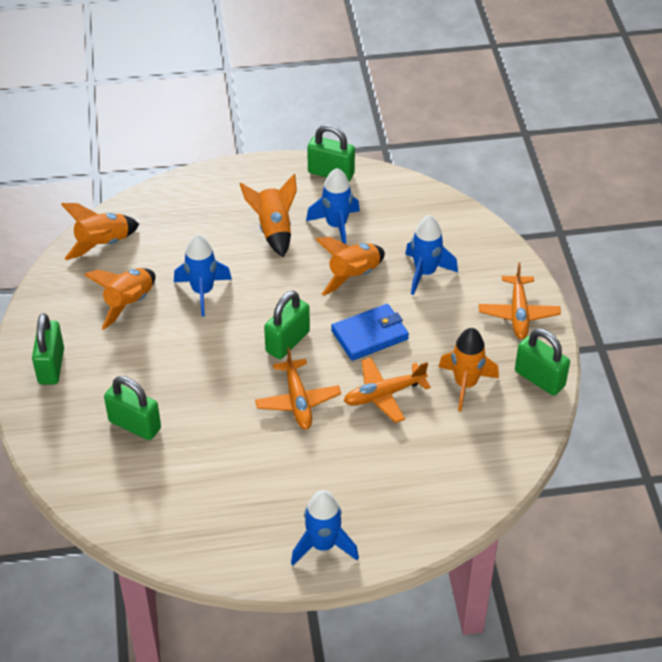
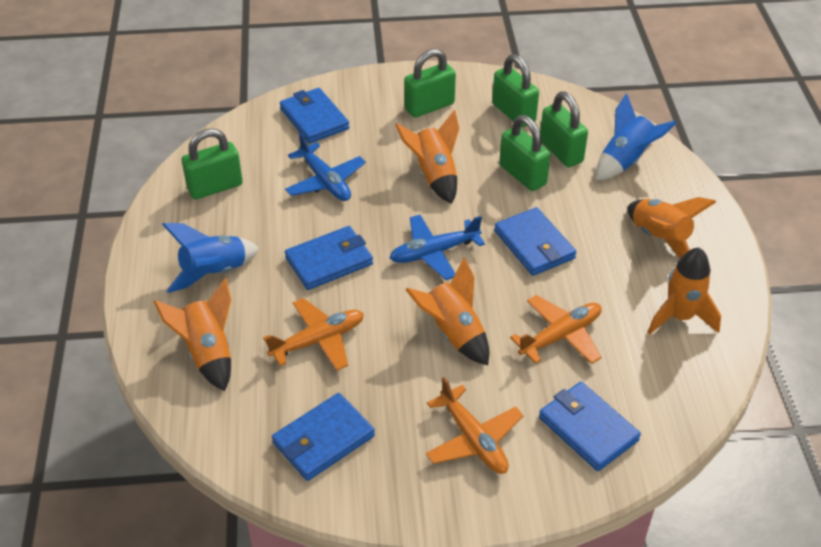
blue plane: 0 -> 2
blue rocket: 4 -> 2
blue wallet: 1 -> 5

